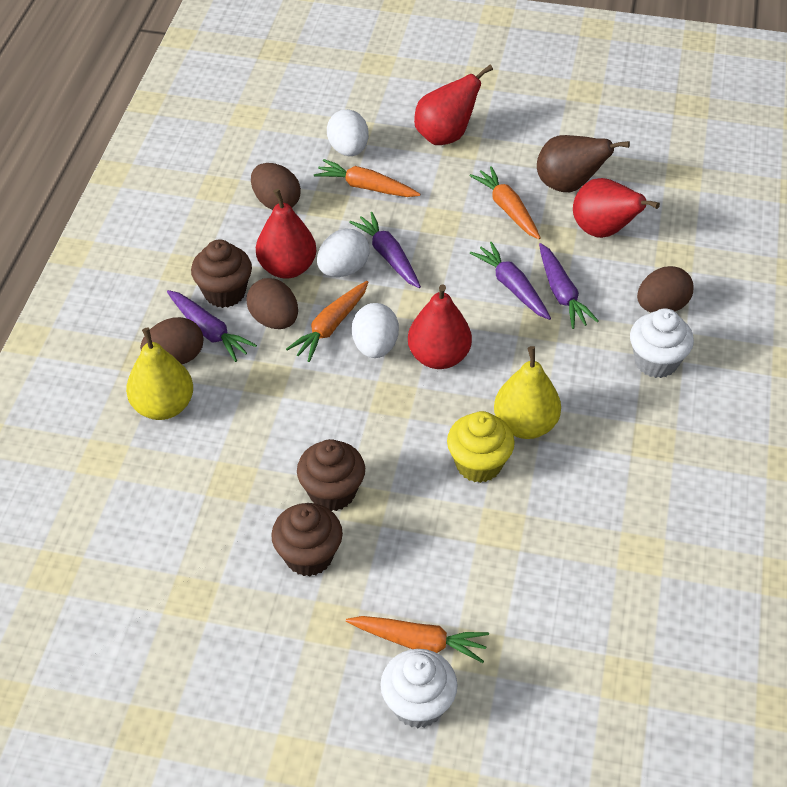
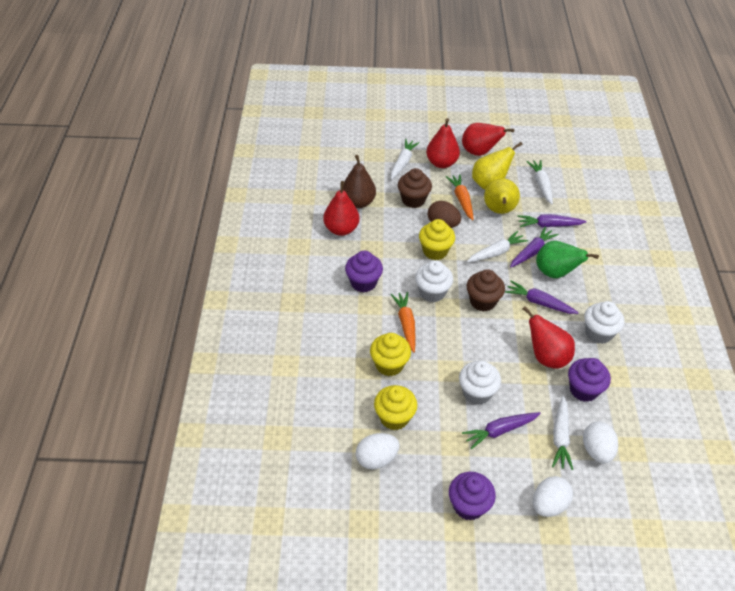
brown cupcake: 3 -> 2
brown egg: 4 -> 1
green pear: 0 -> 1
orange carrot: 4 -> 2
purple cupcake: 0 -> 3
white carrot: 0 -> 4
white cupcake: 2 -> 3
yellow cupcake: 1 -> 3

